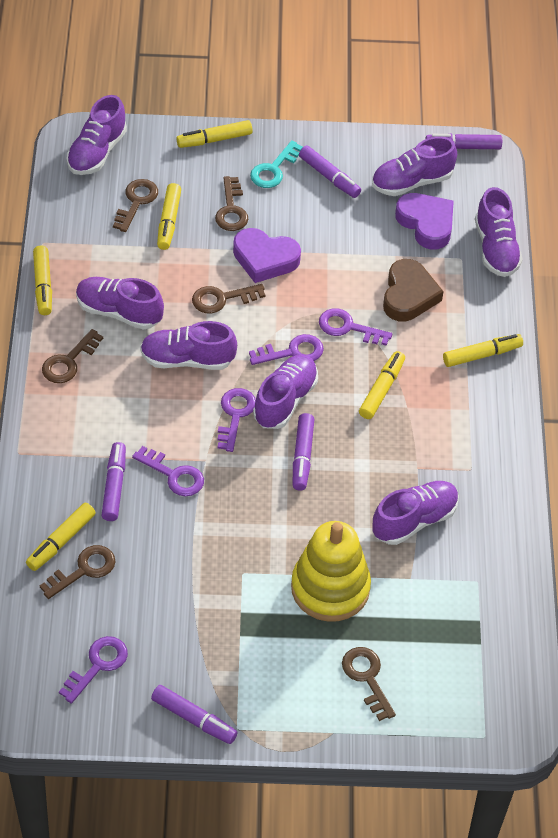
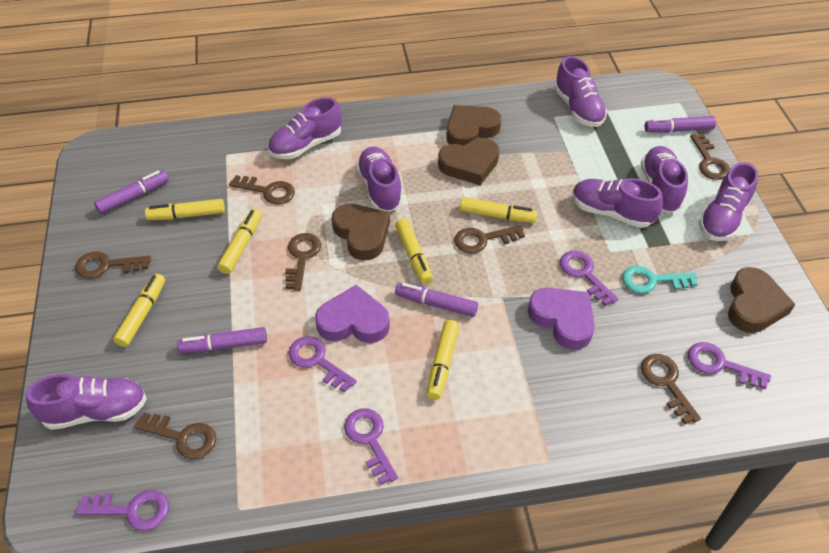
brown heart: 1 -> 4
brown key: 6 -> 7
purple marker: 5 -> 4
yellow stacking toy: 1 -> 0

